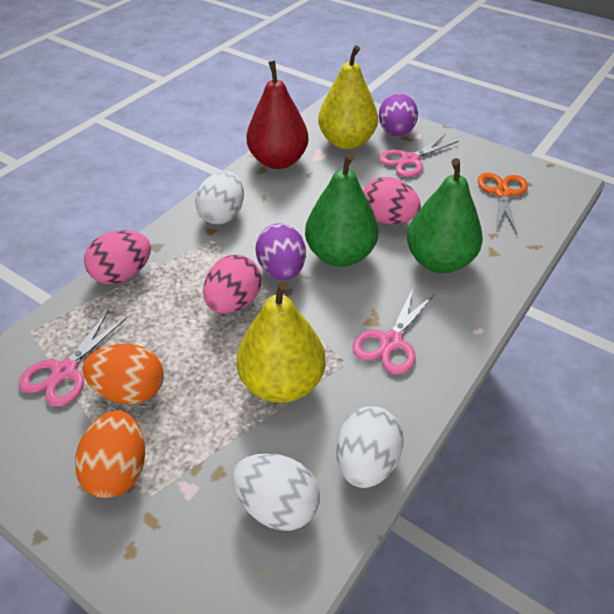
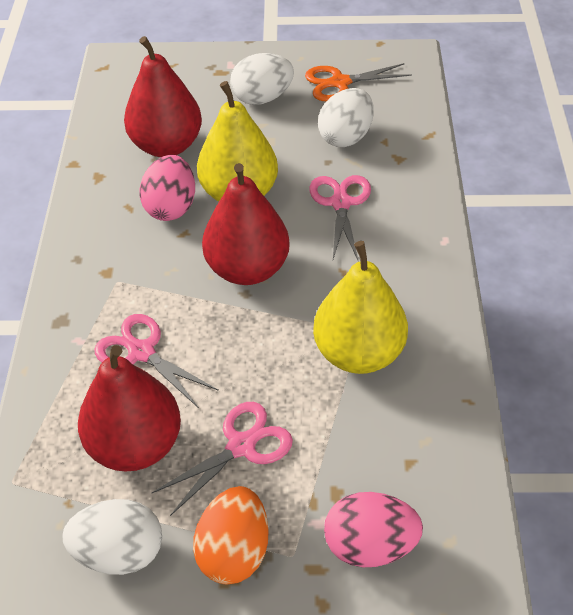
green pear: 2 -> 0
orange egg: 2 -> 1
pink egg: 3 -> 2
purple egg: 2 -> 0
red pear: 1 -> 3

